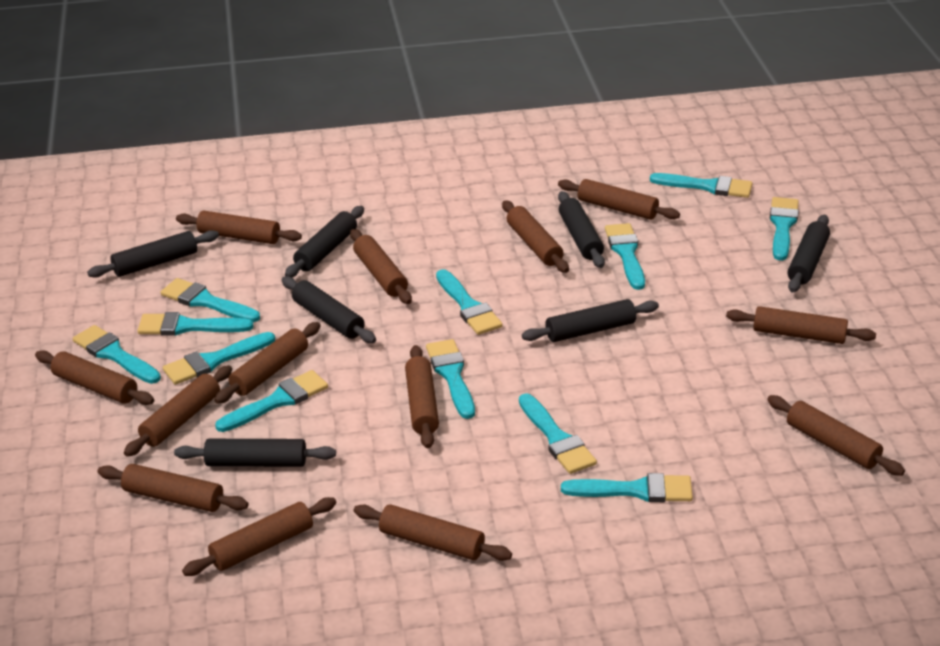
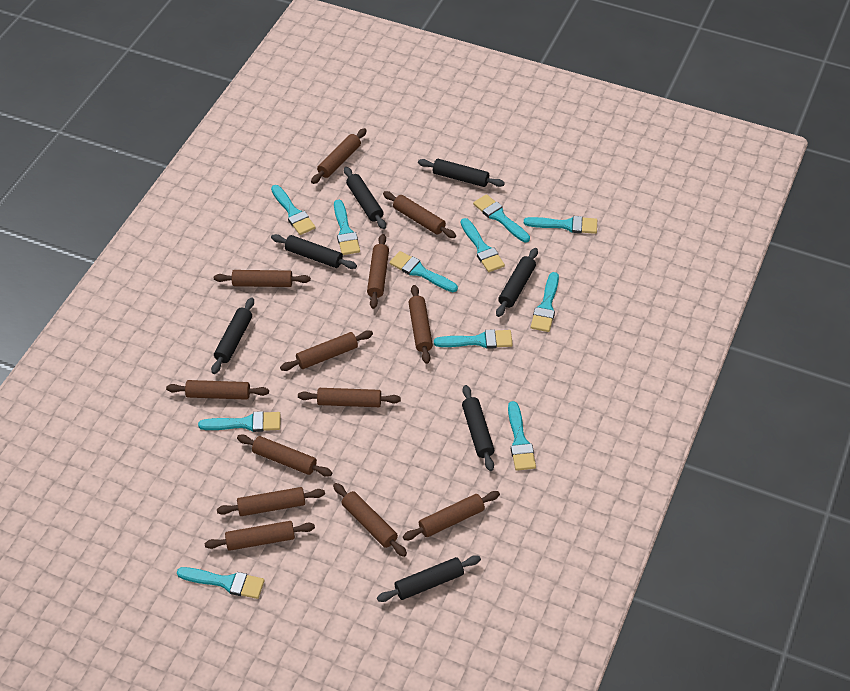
turquoise brush: 12 -> 11

